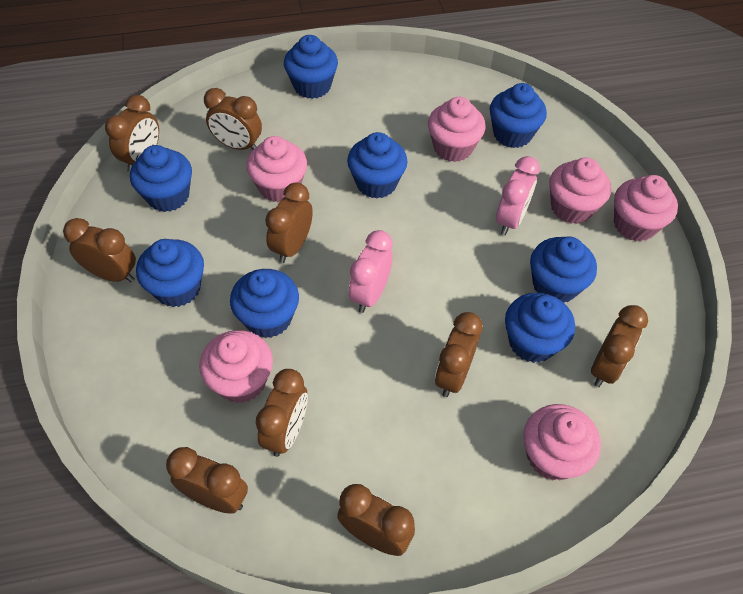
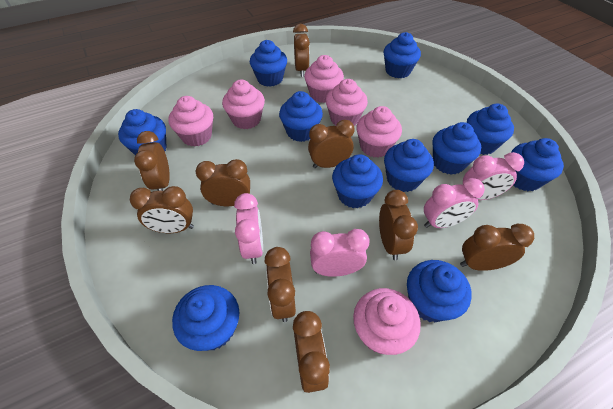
blue cupcake: 8 -> 11
pink clock: 2 -> 4

